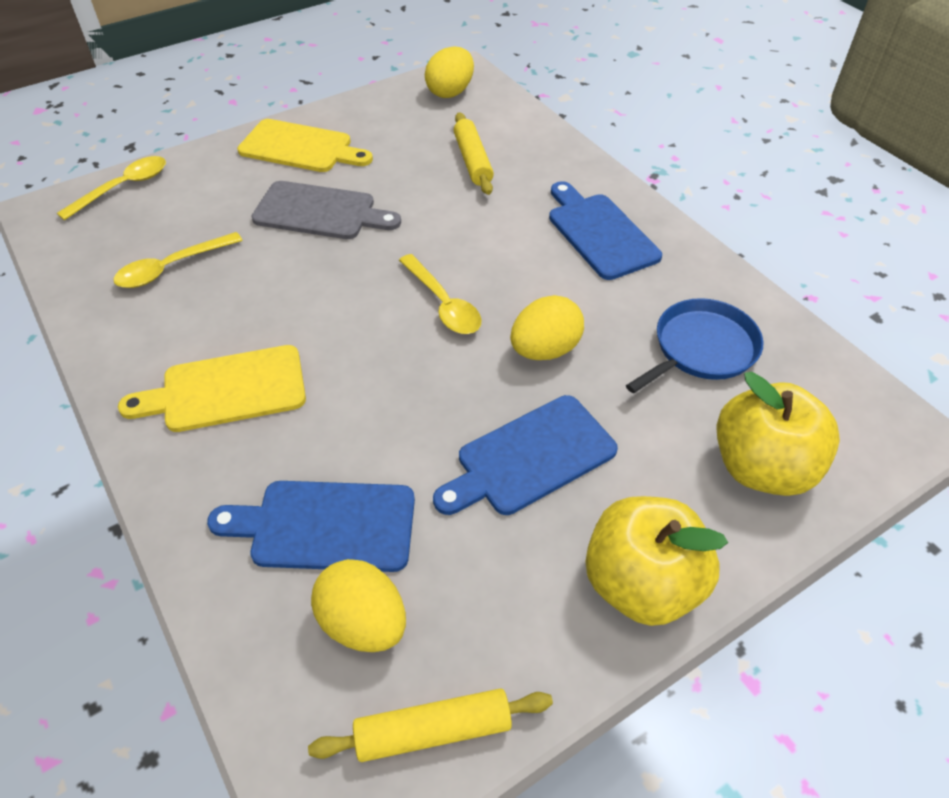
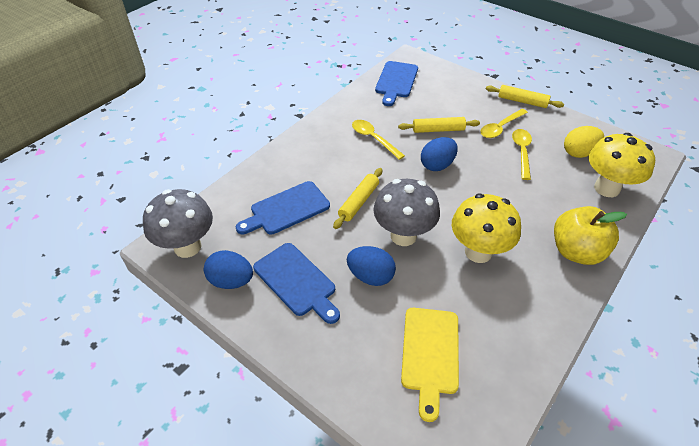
blue egg: 0 -> 3
blue pan: 1 -> 0
grey cutting board: 1 -> 0
grey mushroom: 0 -> 2
yellow apple: 2 -> 1
yellow cutting board: 2 -> 1
yellow egg: 3 -> 1
yellow mushroom: 0 -> 2
yellow rolling pin: 2 -> 3

